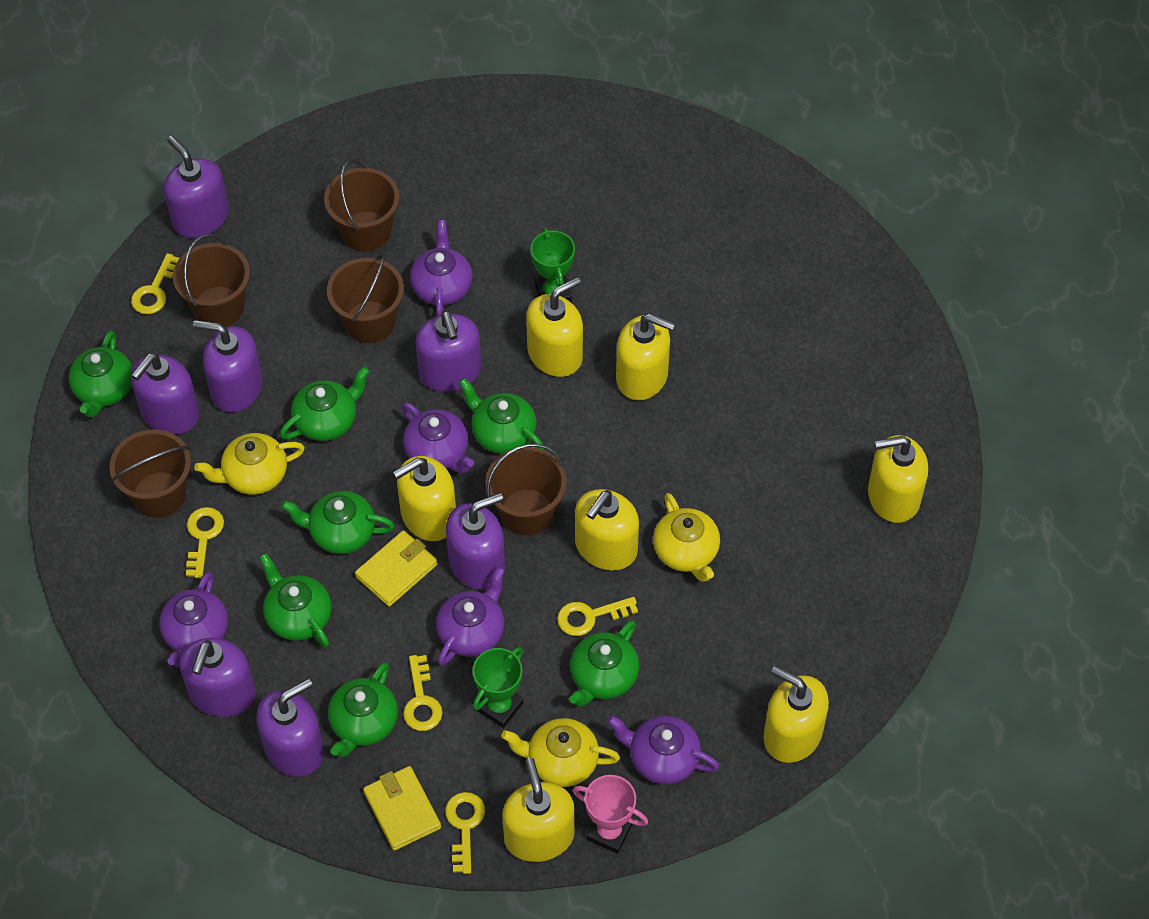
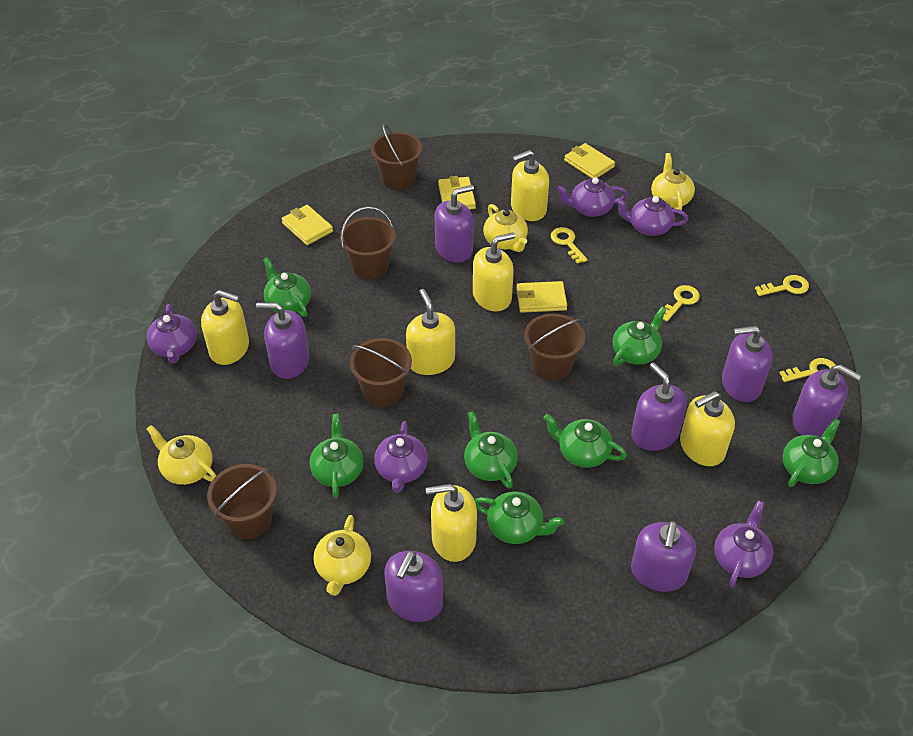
green trophy: 2 -> 0
pink trophy: 1 -> 0
yellow key: 5 -> 4
yellow soap dispenser: 7 -> 6
yellow teapot: 3 -> 4
yellow wallet: 2 -> 4

